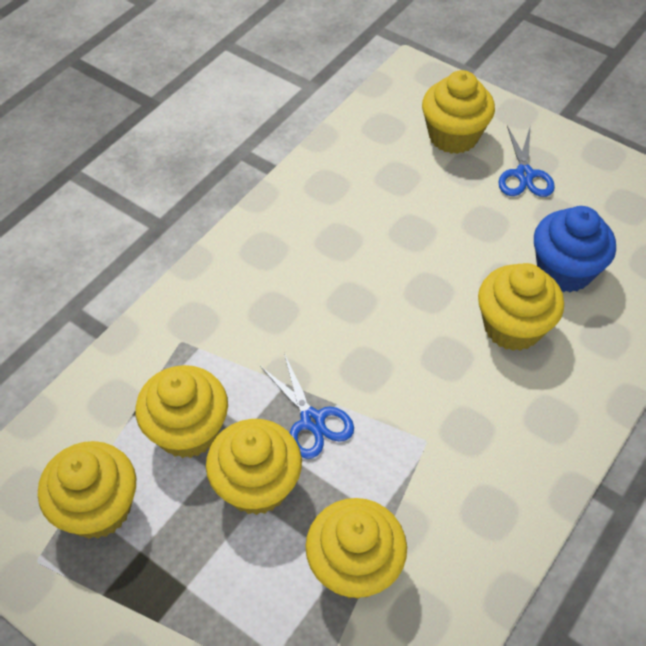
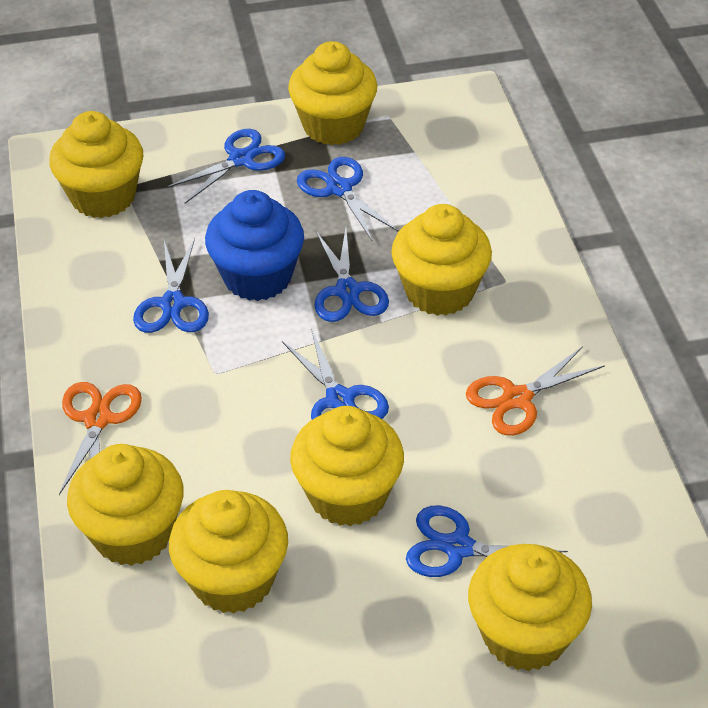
blue scissors: 2 -> 6
orange scissors: 0 -> 2
yellow cupcake: 6 -> 7

